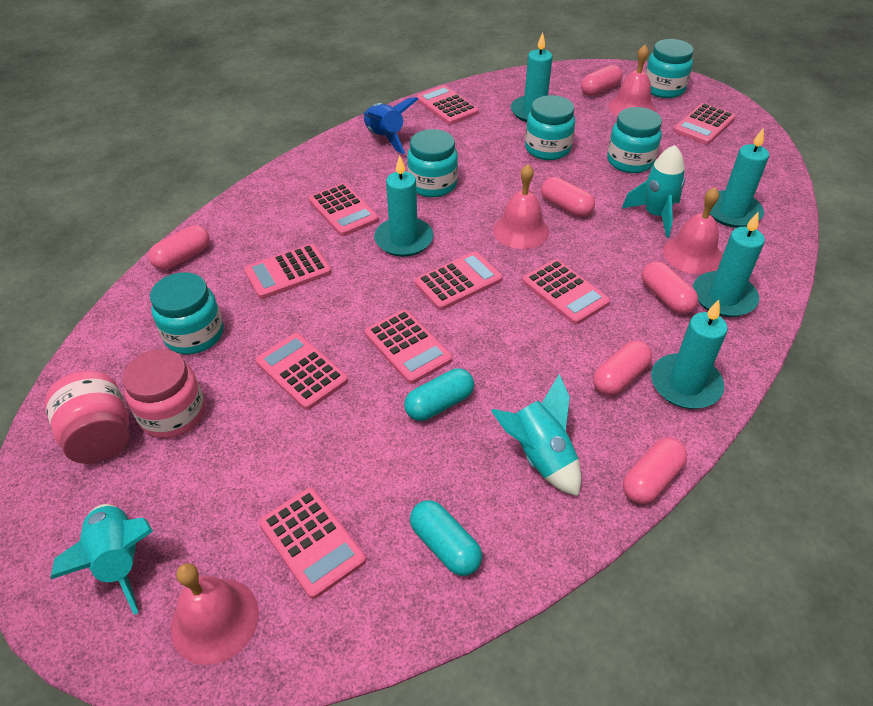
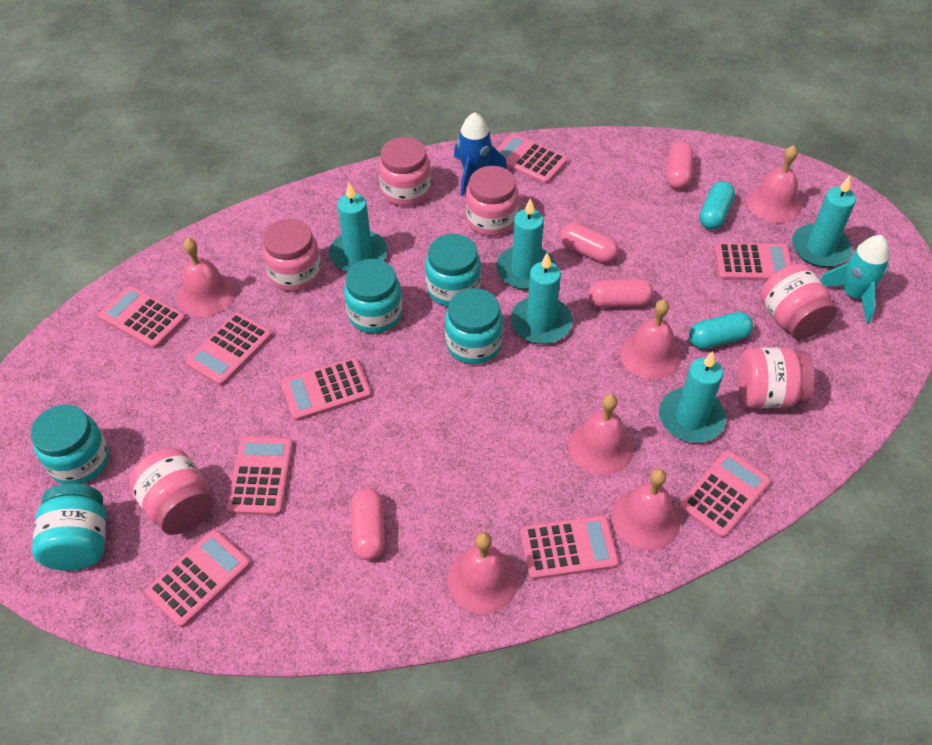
pink bell: 4 -> 6
pink capsule: 6 -> 4
pink jar: 2 -> 6
turquoise rocket: 3 -> 1

